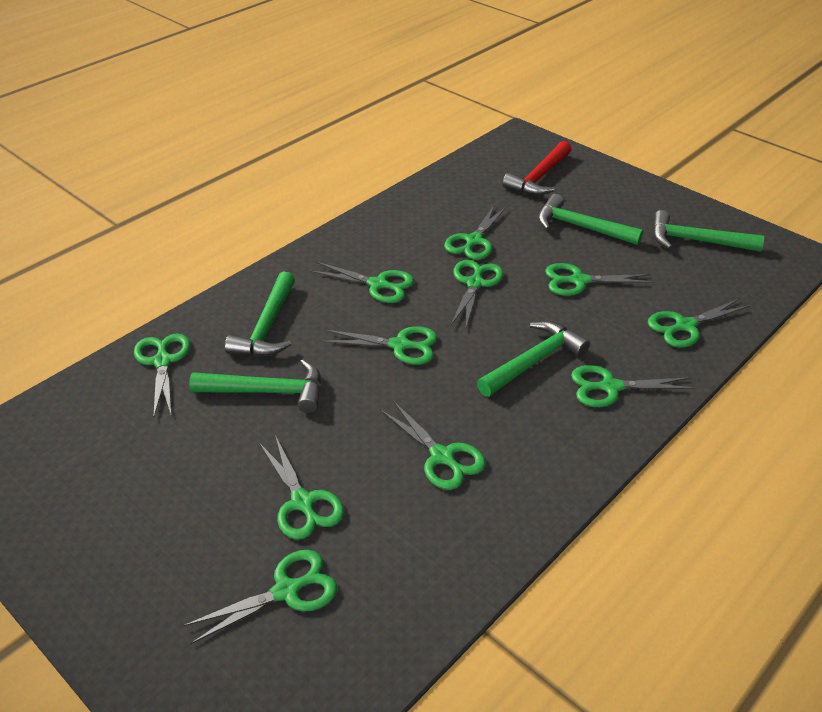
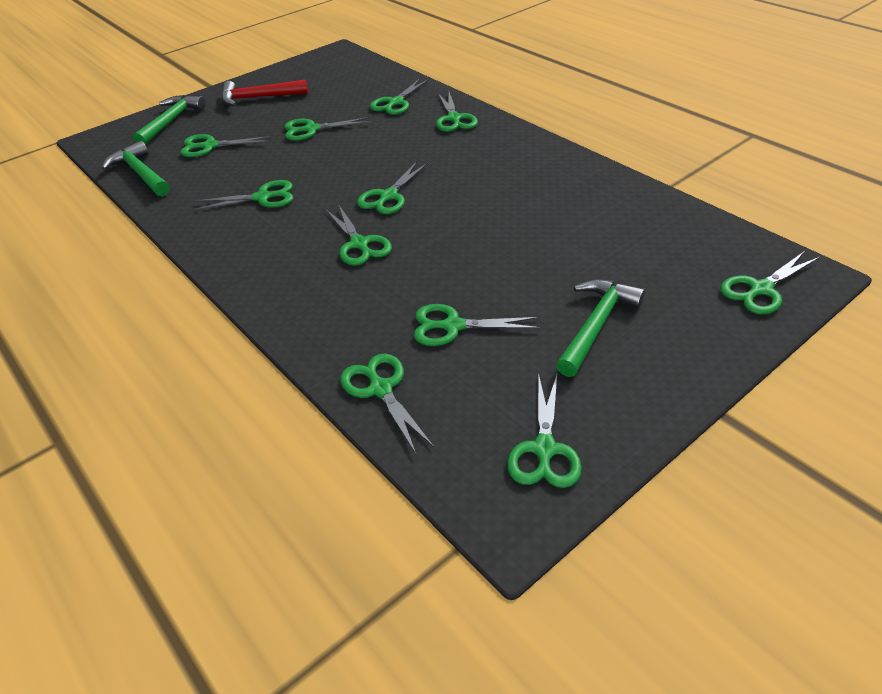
green hammer: 5 -> 3

